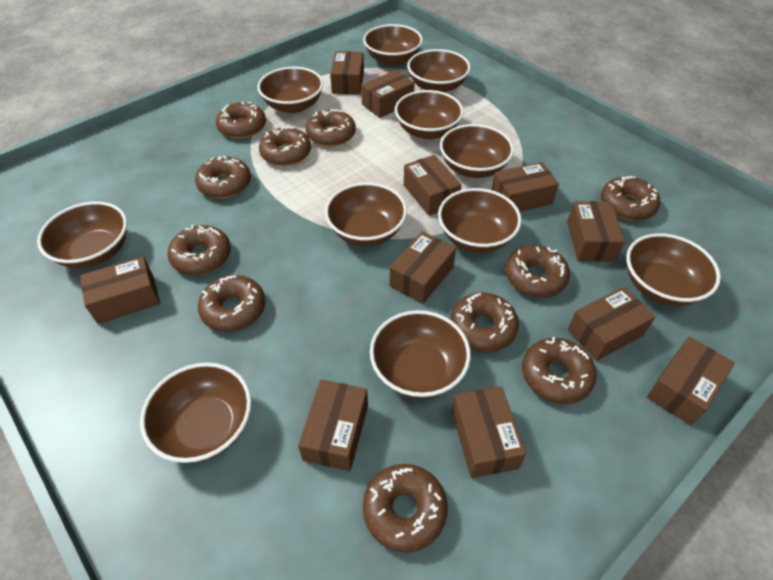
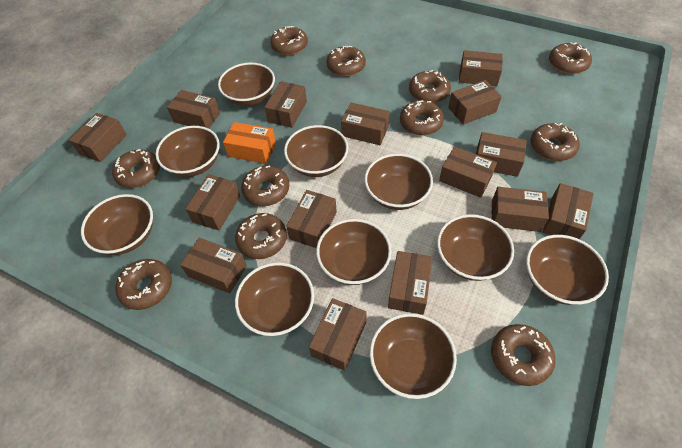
brown bowl: 11 -> 10
brown box: 11 -> 15
orange box: 0 -> 1

